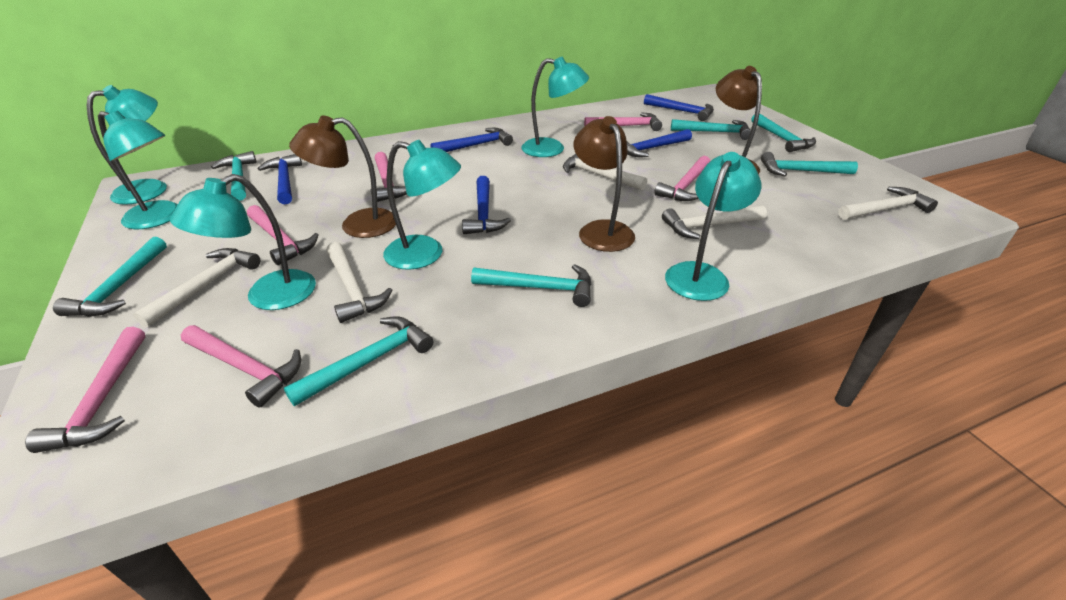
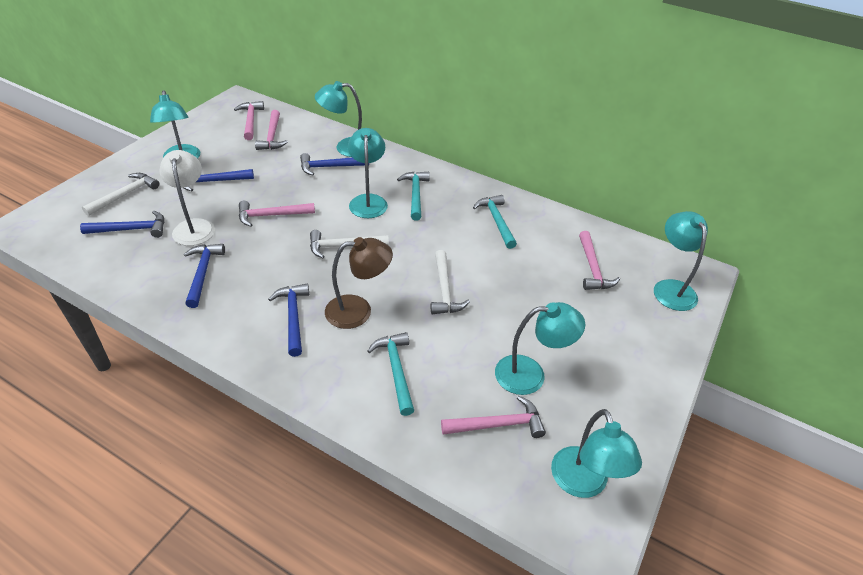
brown lamp: 3 -> 1
pink hammer: 6 -> 5
turquoise hammer: 7 -> 3
white hammer: 5 -> 3
white lamp: 0 -> 1

